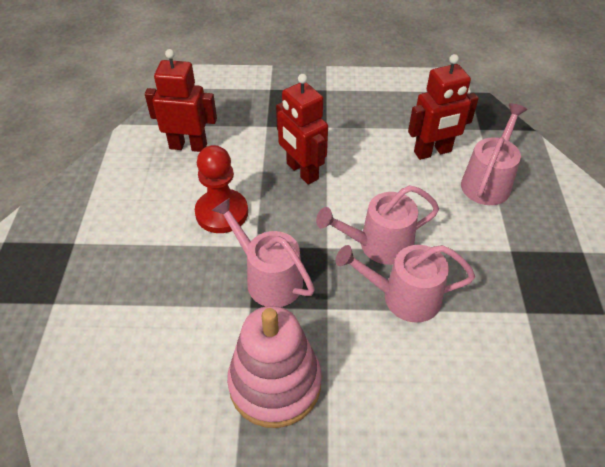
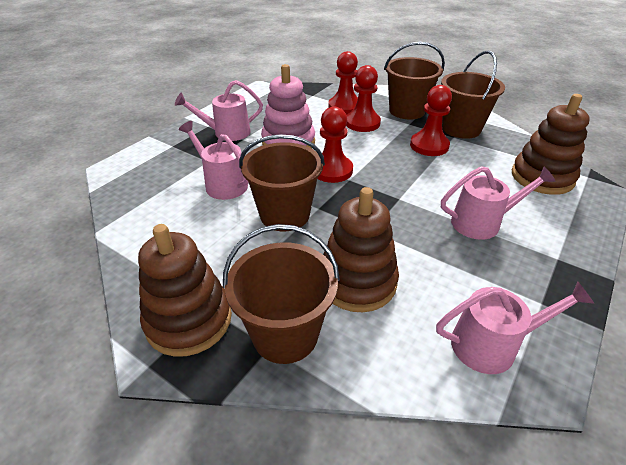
brown bucket: 0 -> 4
brown stacking toy: 0 -> 3
red pawn: 1 -> 4
red robot: 3 -> 0

